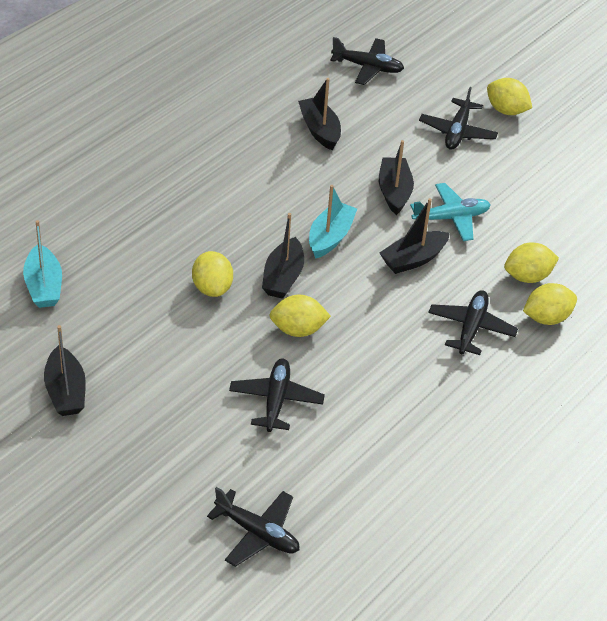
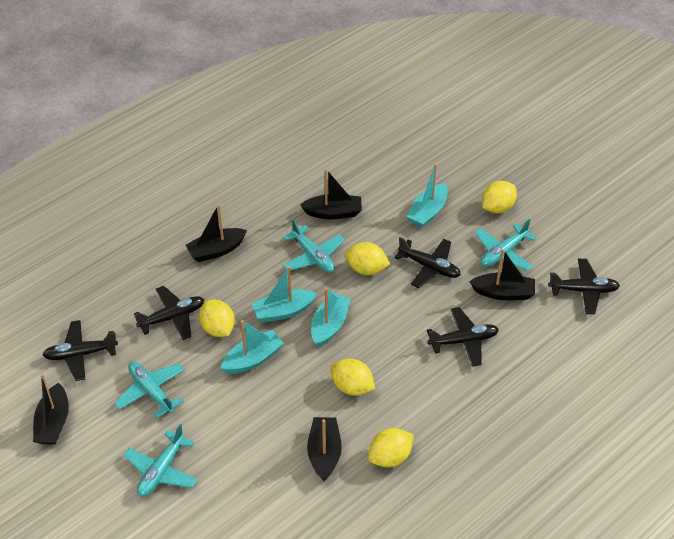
turquoise boat: 2 -> 4
turquoise plane: 1 -> 4

